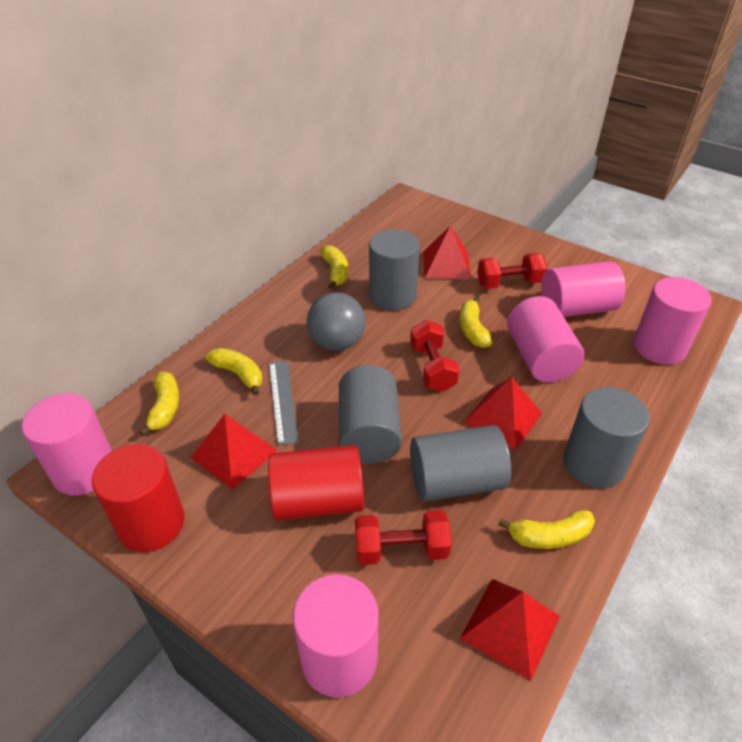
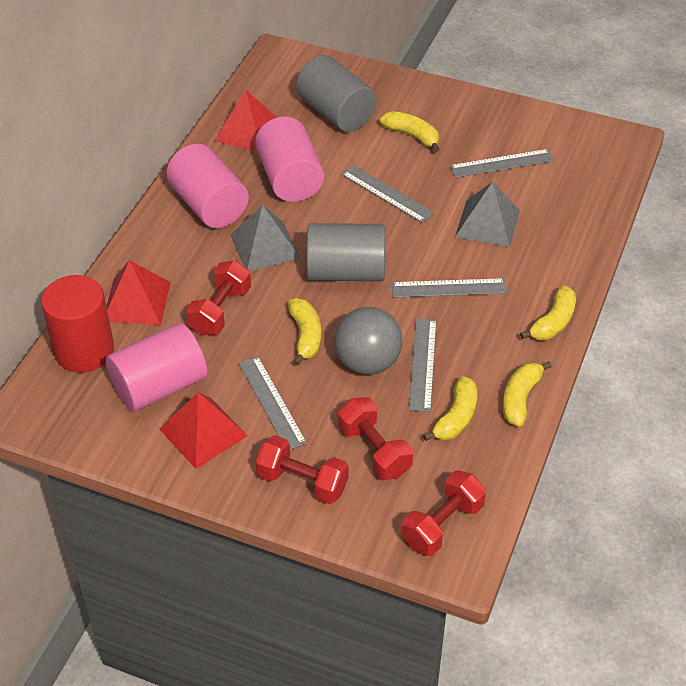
grey cylinder: 4 -> 2
grey pyramid: 0 -> 2
grey ruler: 1 -> 5
pink cylinder: 5 -> 3
red cylinder: 2 -> 1
red dumbbell: 3 -> 4
red pyramid: 4 -> 3

